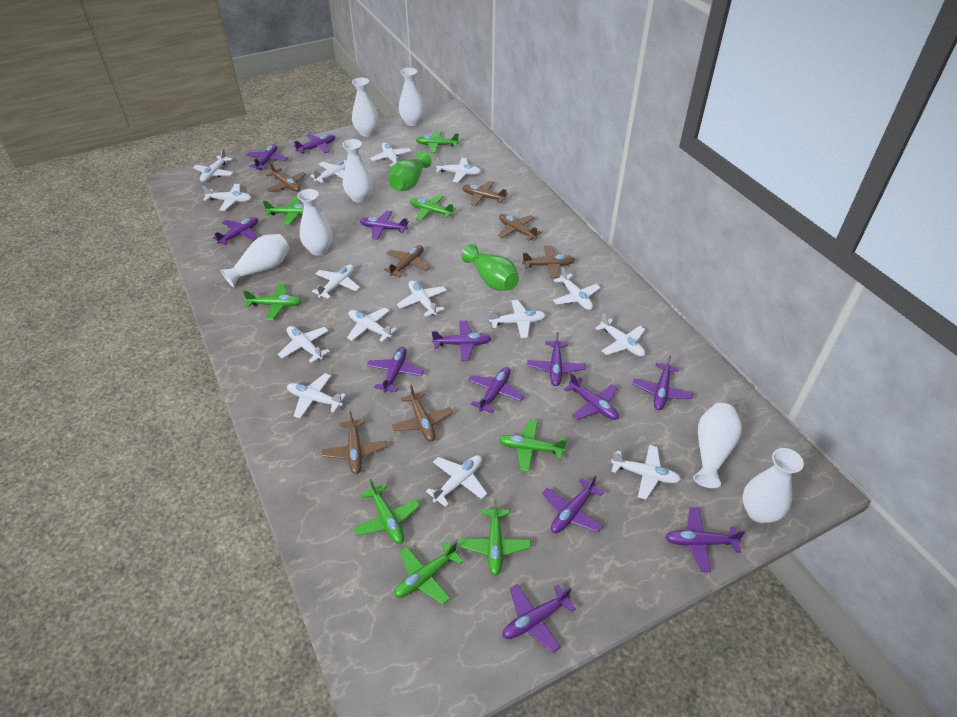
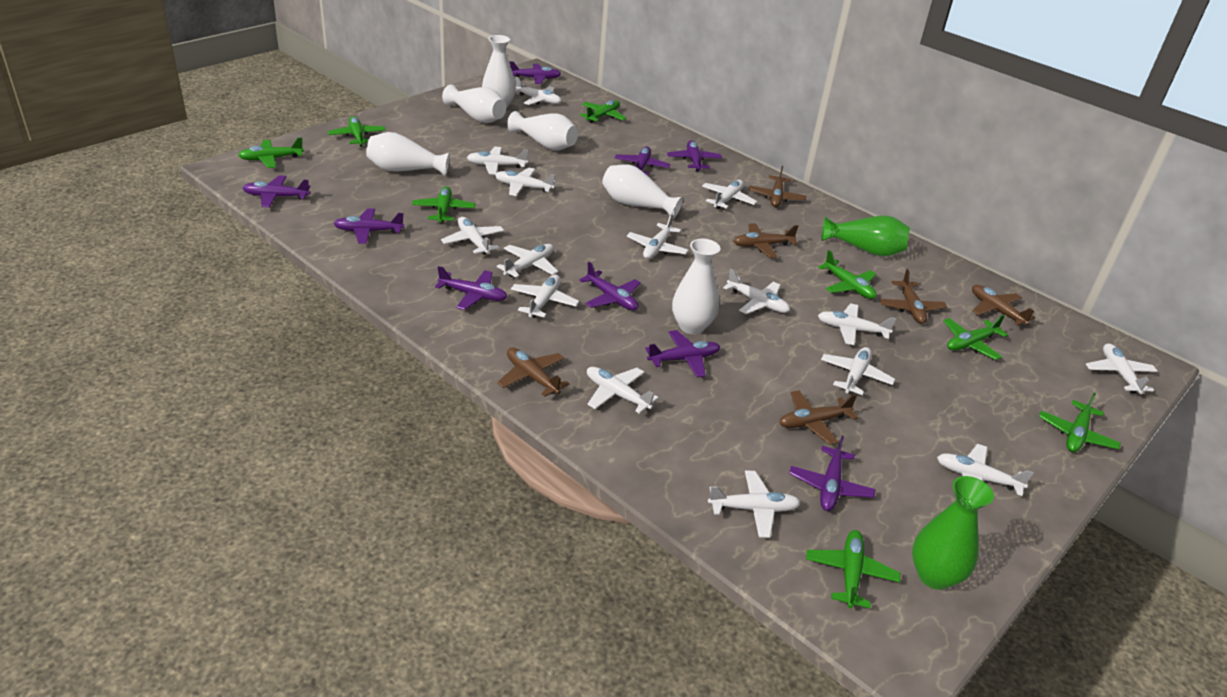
brown plane: 7 -> 6
purple plane: 13 -> 9
white vase: 7 -> 6

